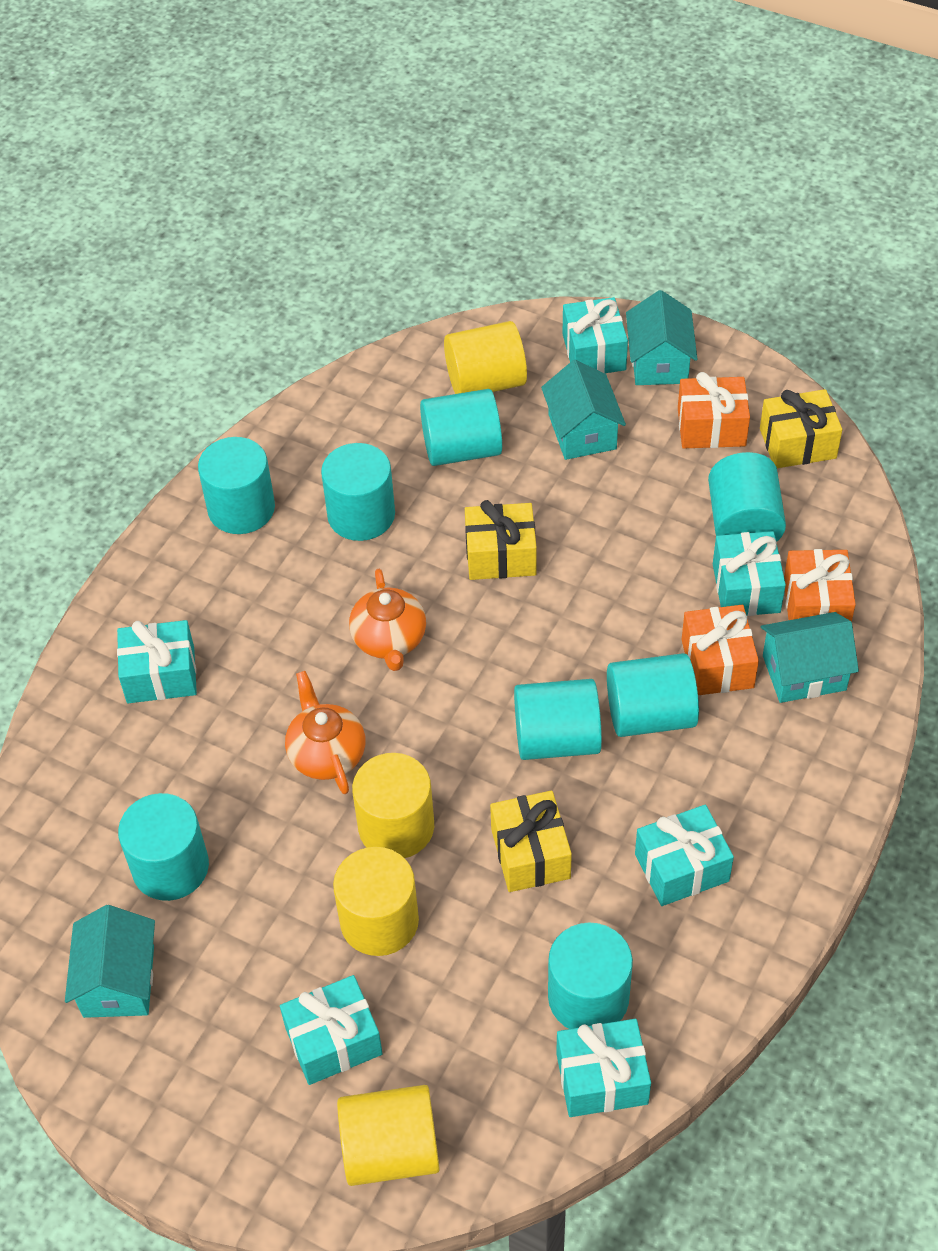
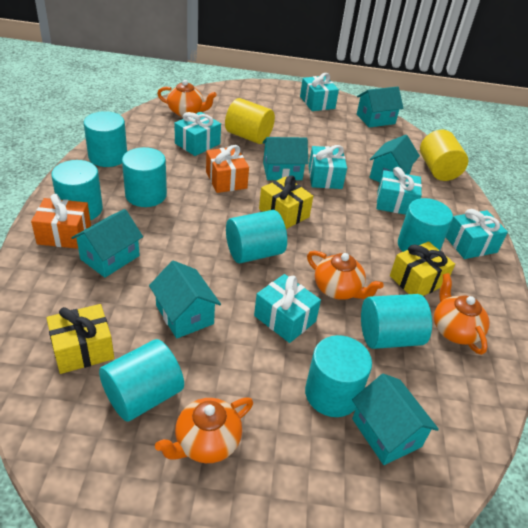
orange gift: 3 -> 2
orange teapot: 2 -> 4
turquoise house: 4 -> 6
yellow cylinder: 4 -> 2

